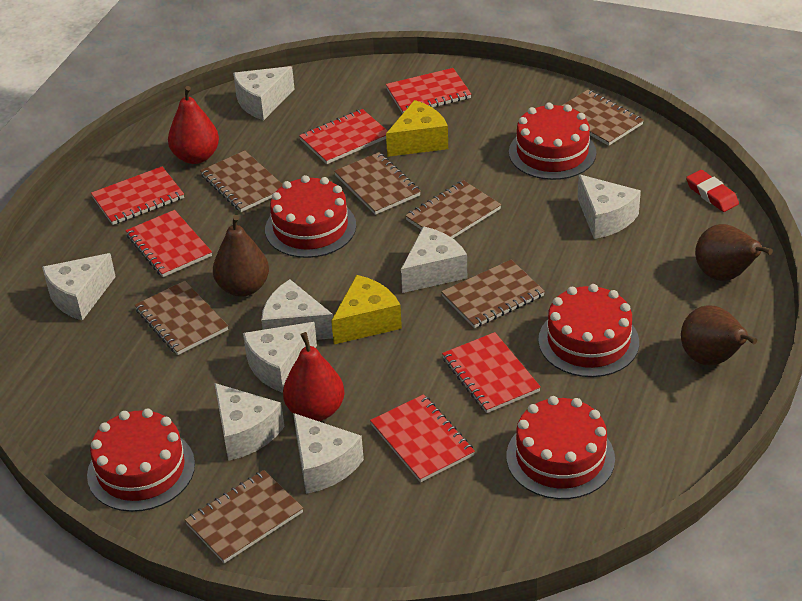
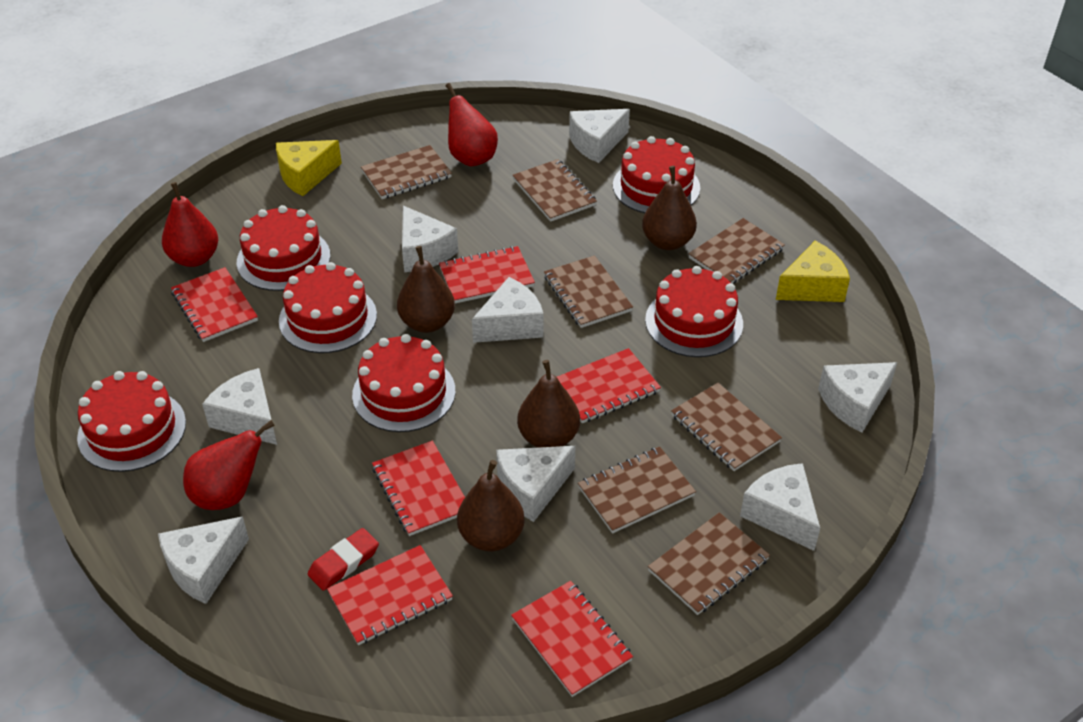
brown pear: 3 -> 4
red cake: 5 -> 6
red pear: 2 -> 3

